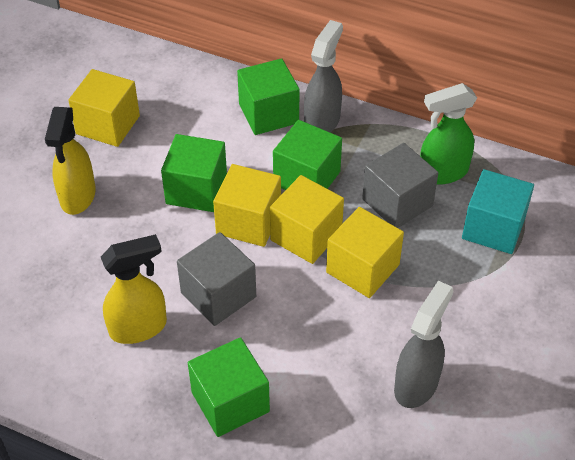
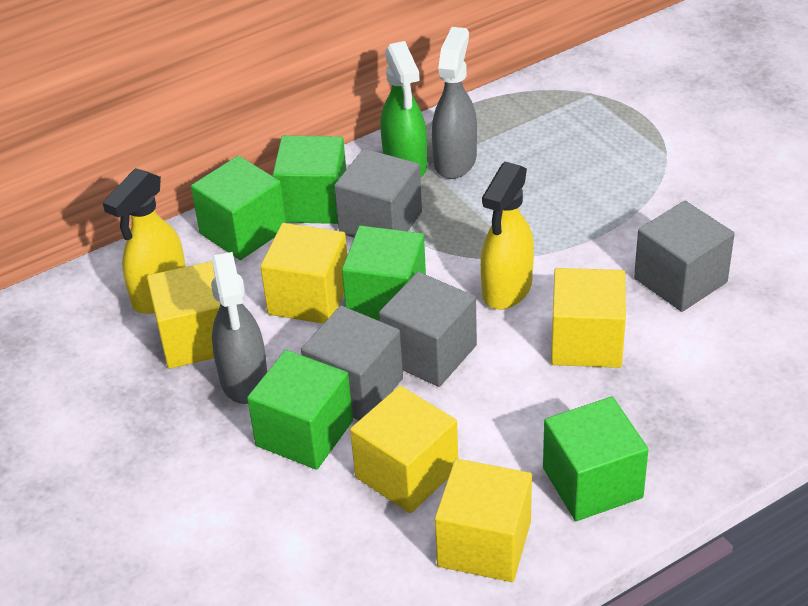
green cube: 4 -> 5
grey cube: 2 -> 4
turquoise cube: 1 -> 0
yellow cube: 4 -> 5

